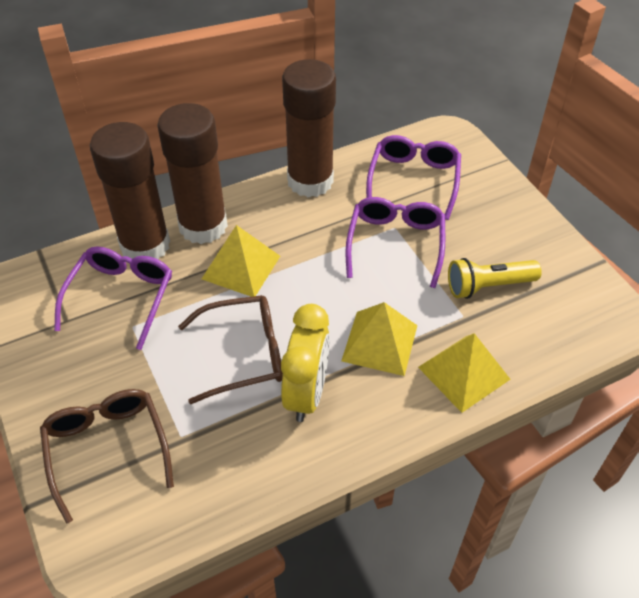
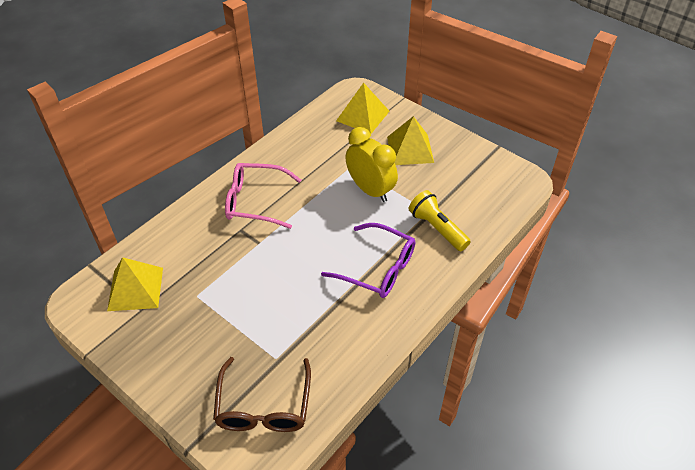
brown glasses: 2 -> 1
brown glue stick: 3 -> 0
pink glasses: 0 -> 1
purple glasses: 3 -> 1

